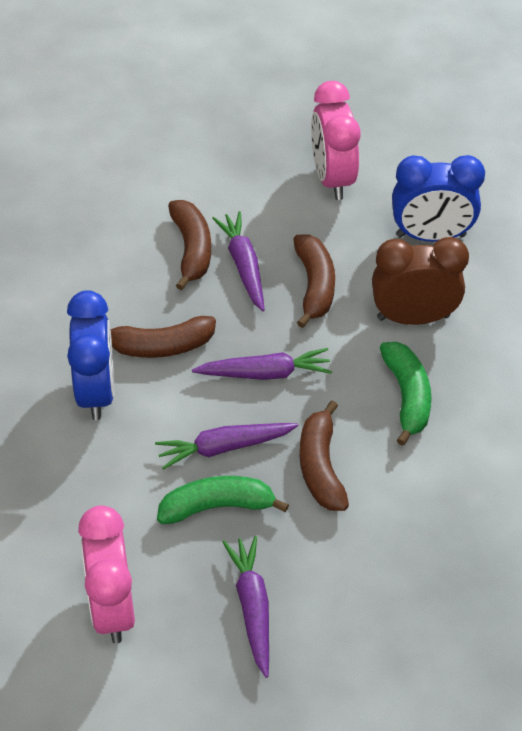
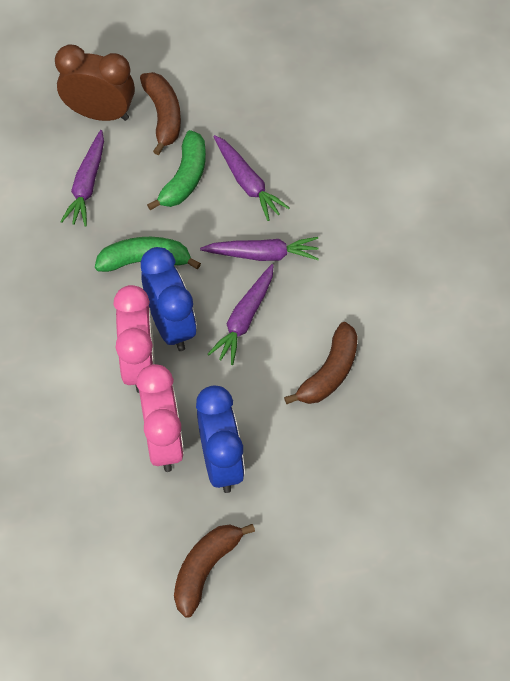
brown banana: 4 -> 3

